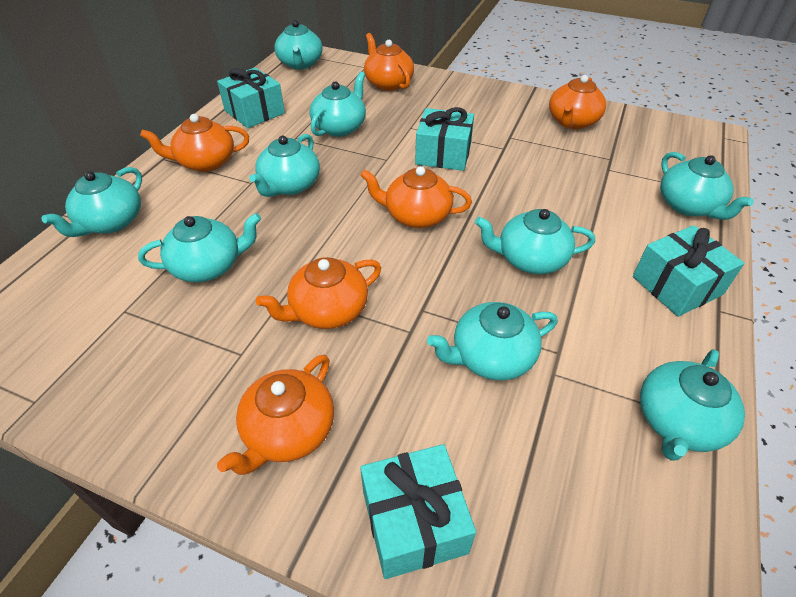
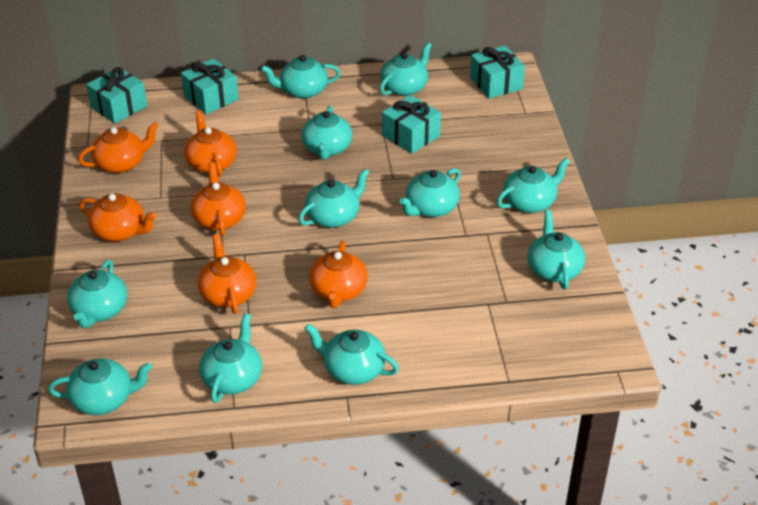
turquoise teapot: 9 -> 11

